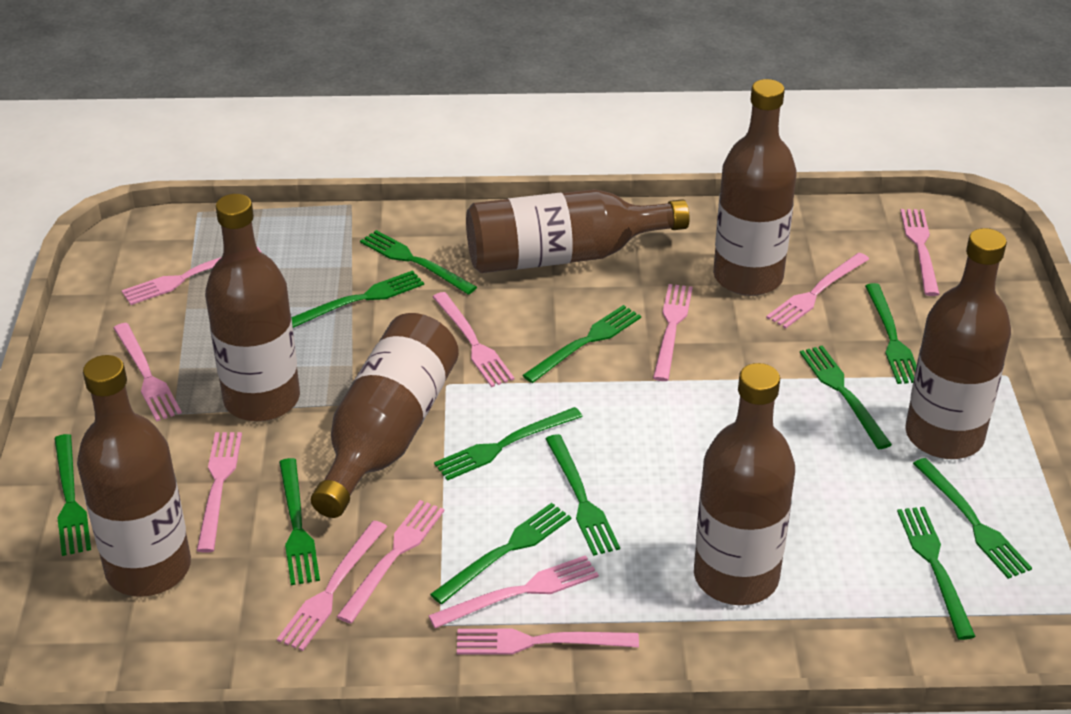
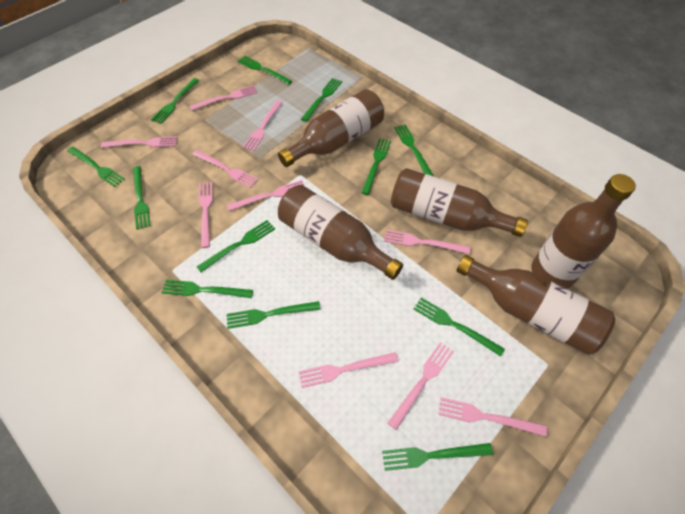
brown bottle: 7 -> 5
pink fork: 11 -> 10

